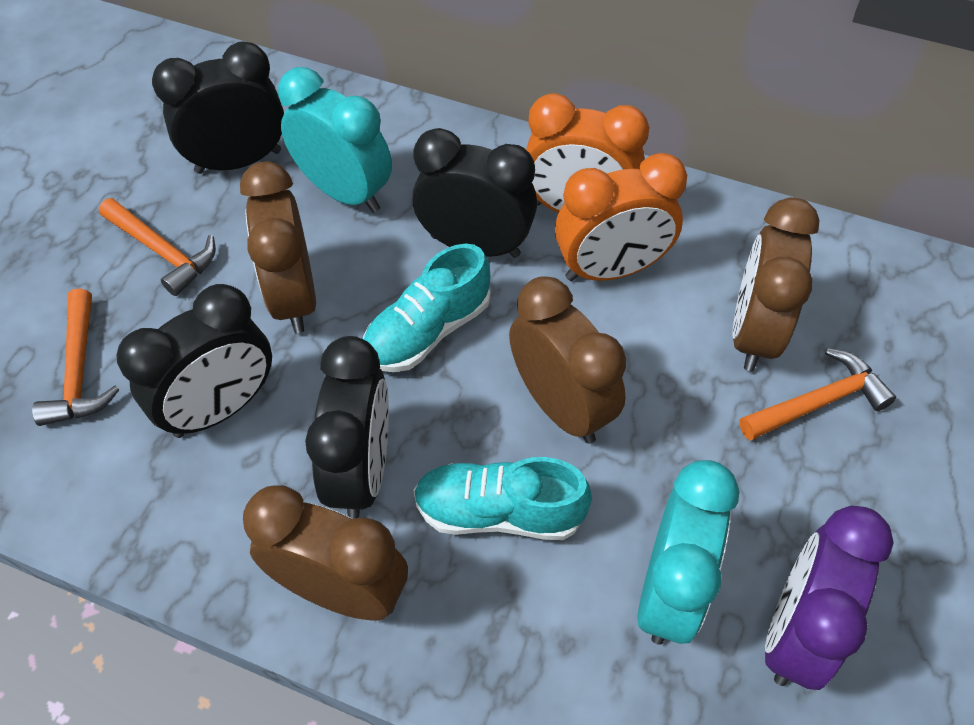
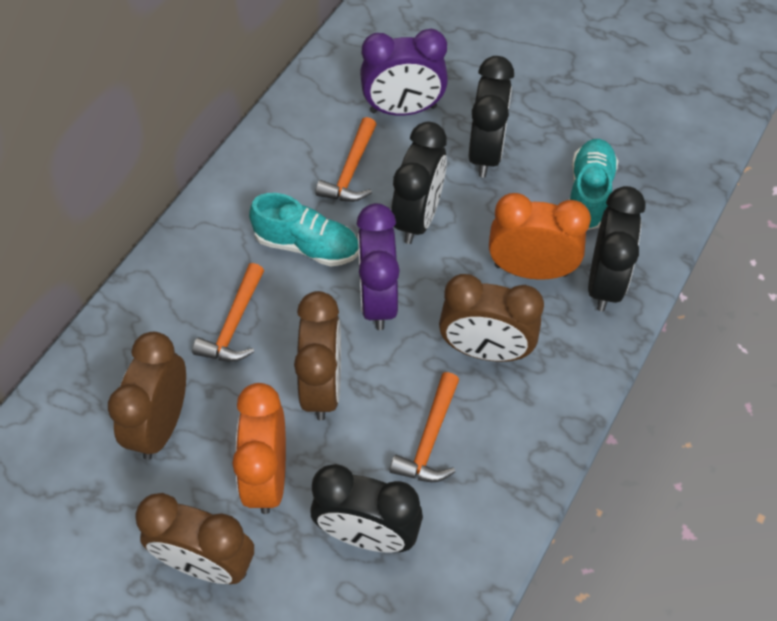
purple clock: 1 -> 2
turquoise clock: 2 -> 0

